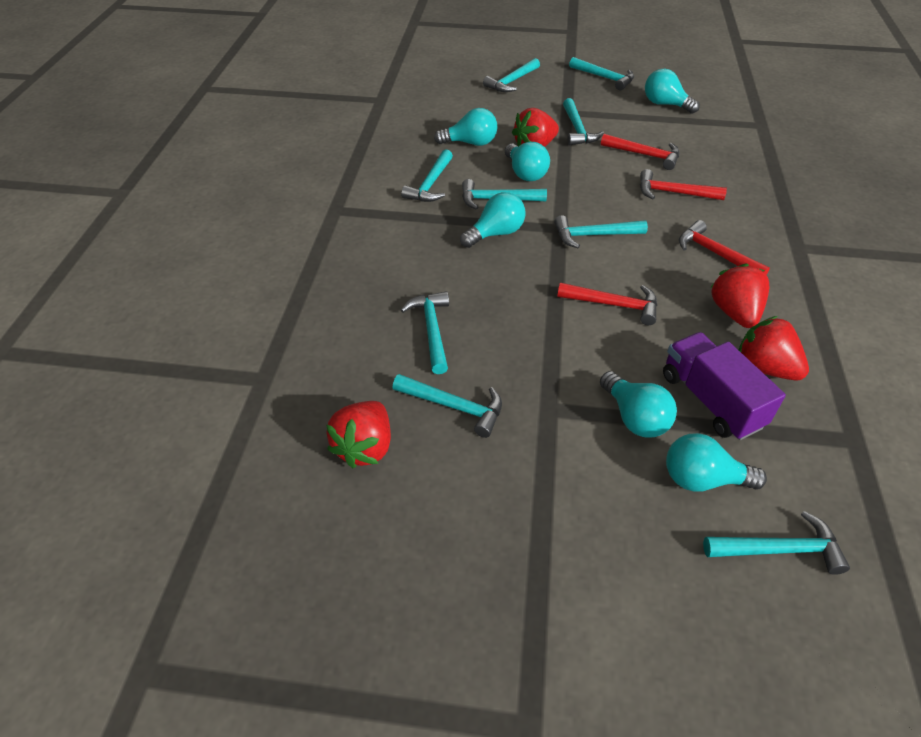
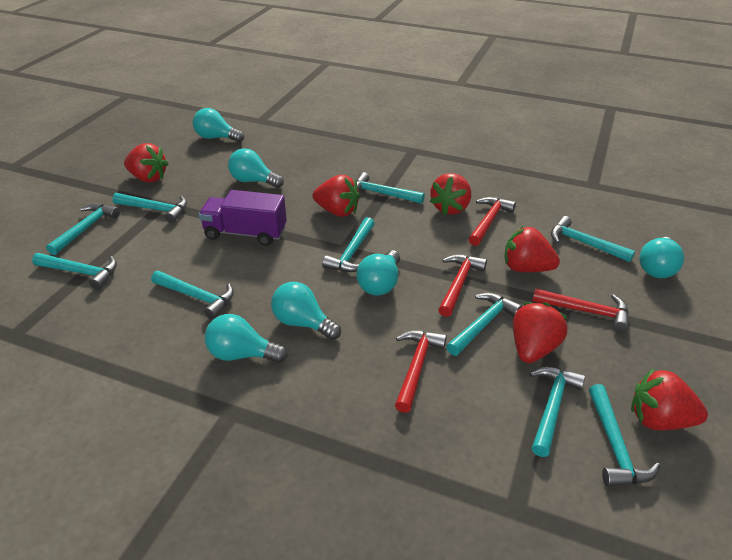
red strawberry: 4 -> 6
turquoise hammer: 9 -> 10

